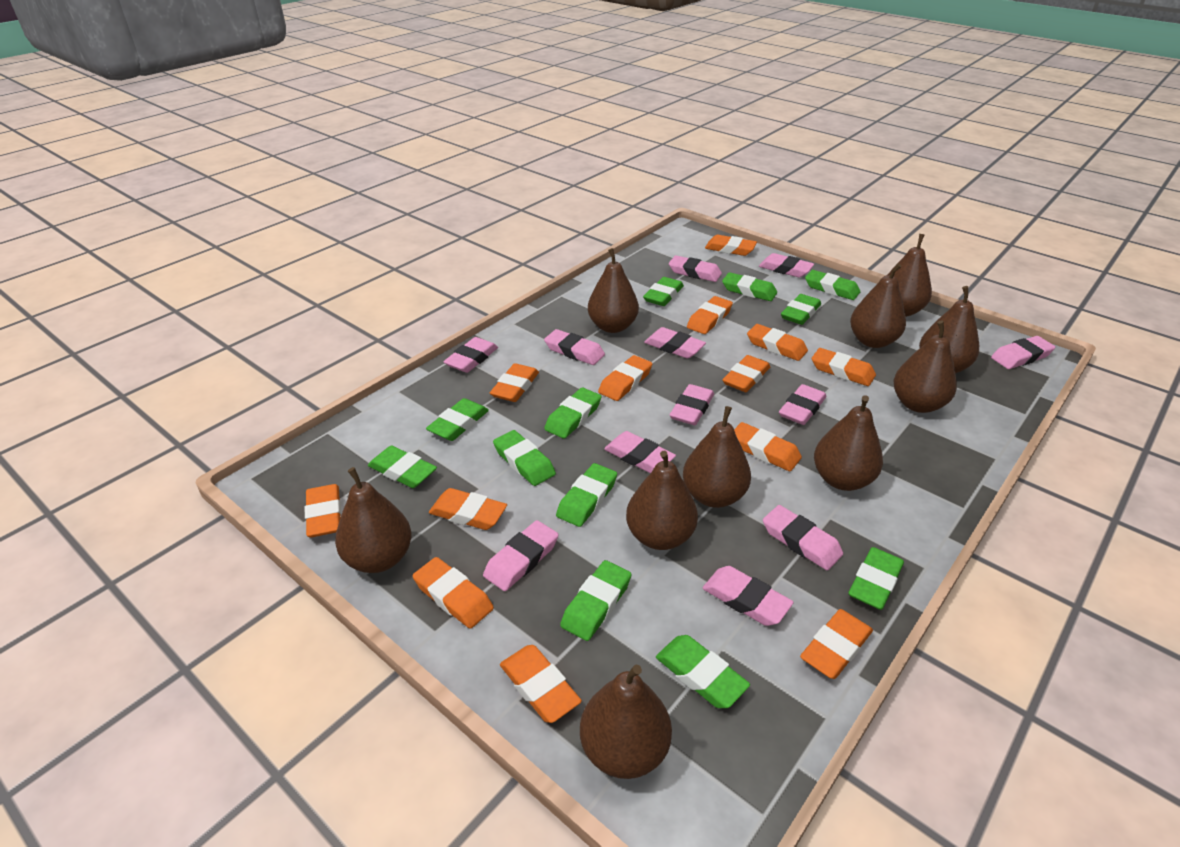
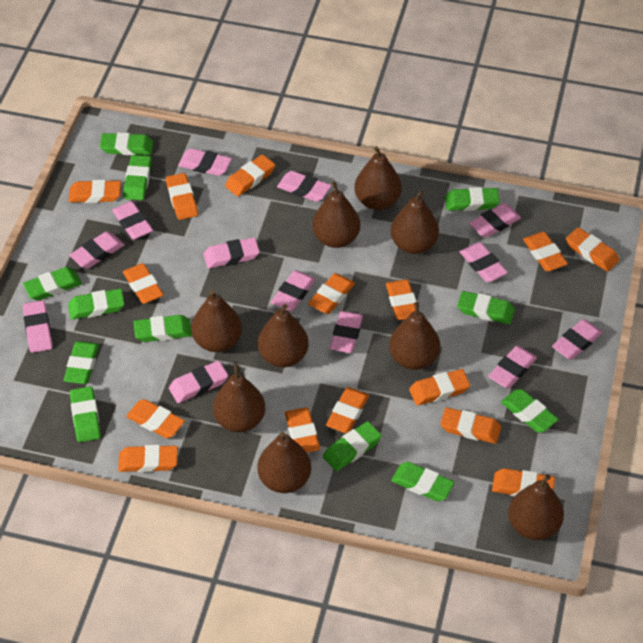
brown pear: 10 -> 9
orange eraser: 13 -> 15
pink eraser: 12 -> 13

